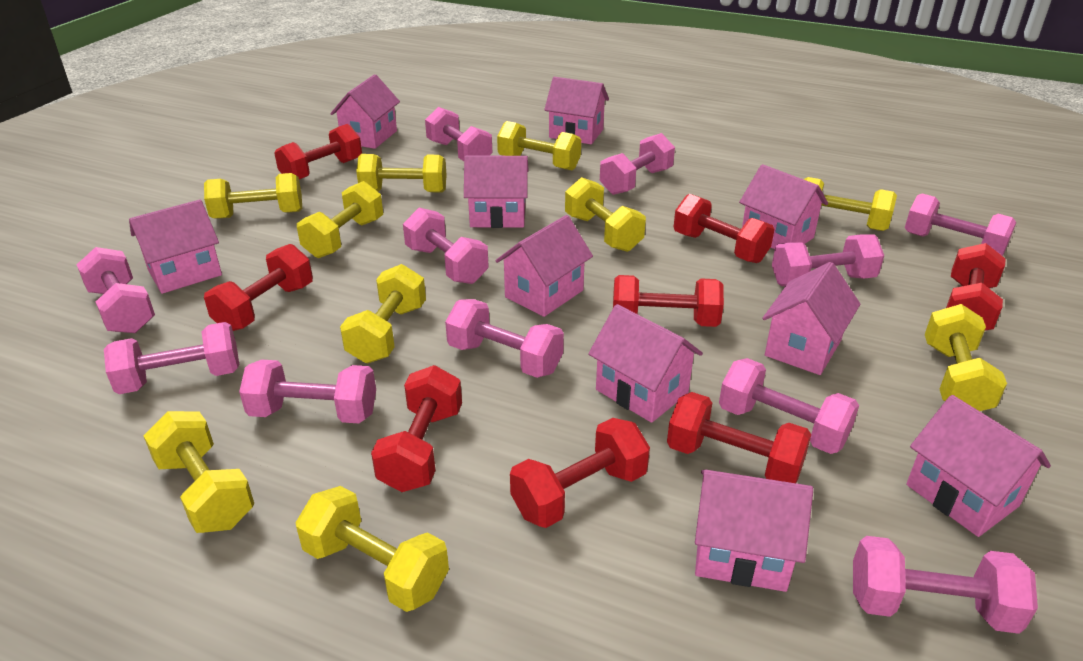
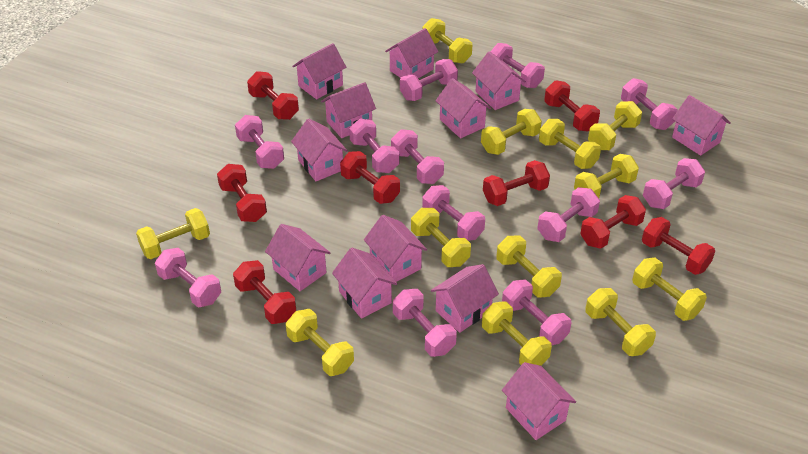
pink dumbbell: 11 -> 12
pink house: 10 -> 12
yellow dumbbell: 10 -> 12

